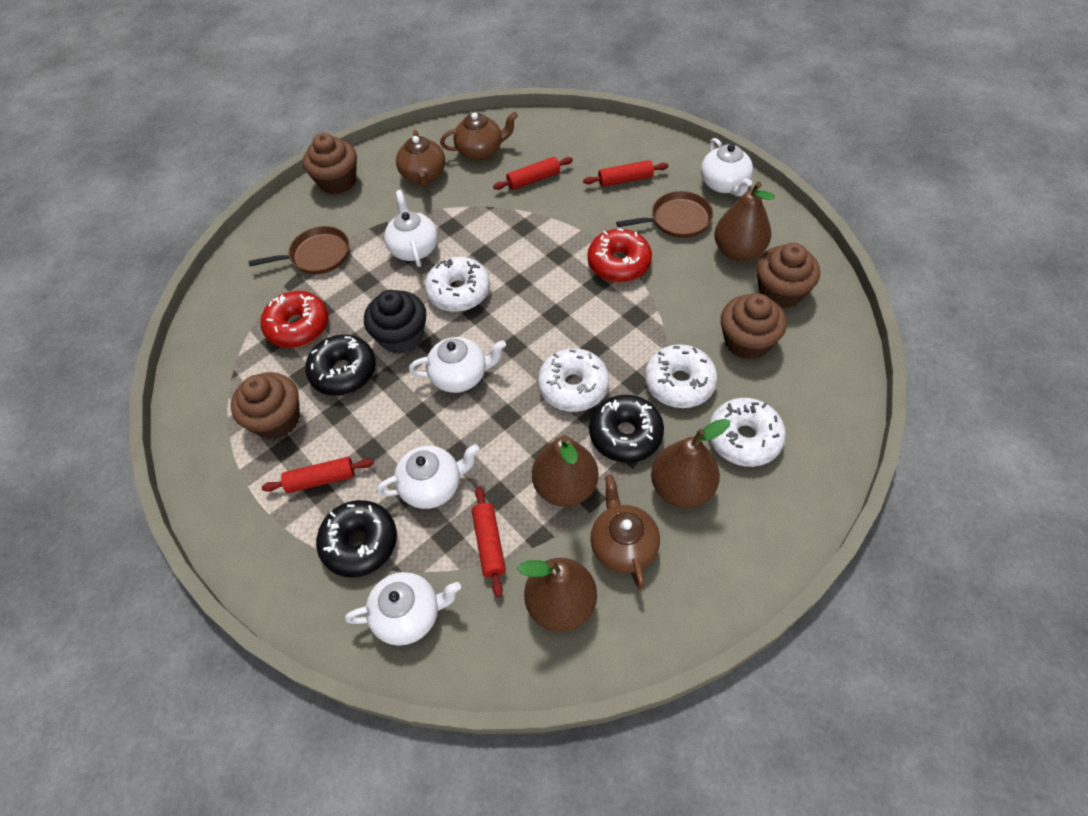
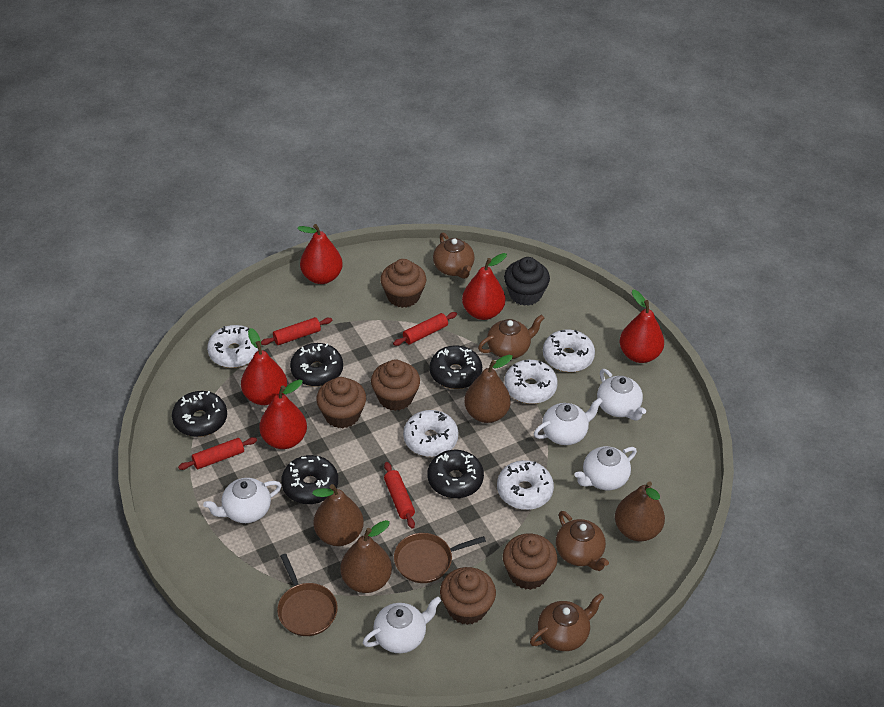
black donut: 3 -> 5
brown cupcake: 4 -> 5
brown teapot: 3 -> 4
red donut: 2 -> 0
red pear: 0 -> 5
white donut: 4 -> 5

